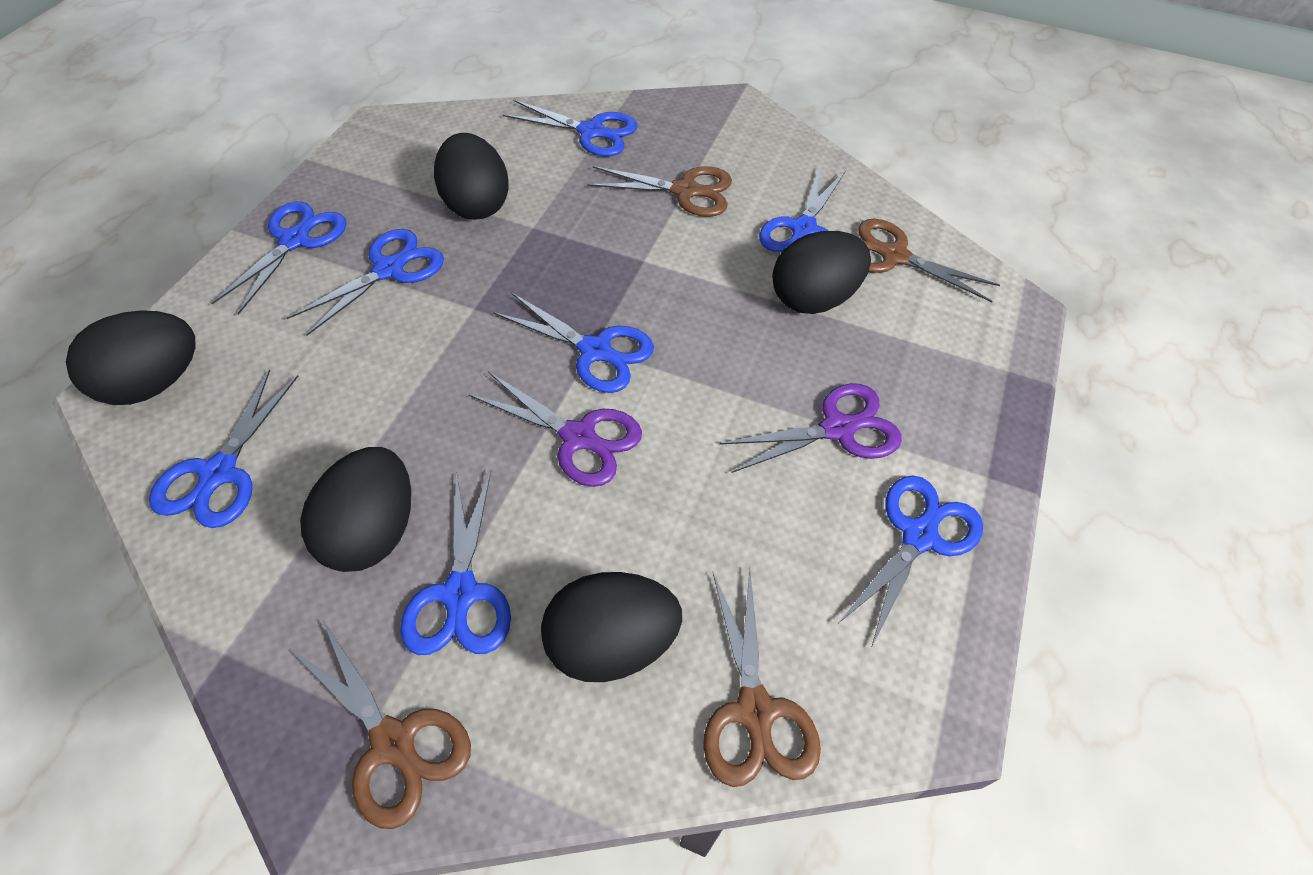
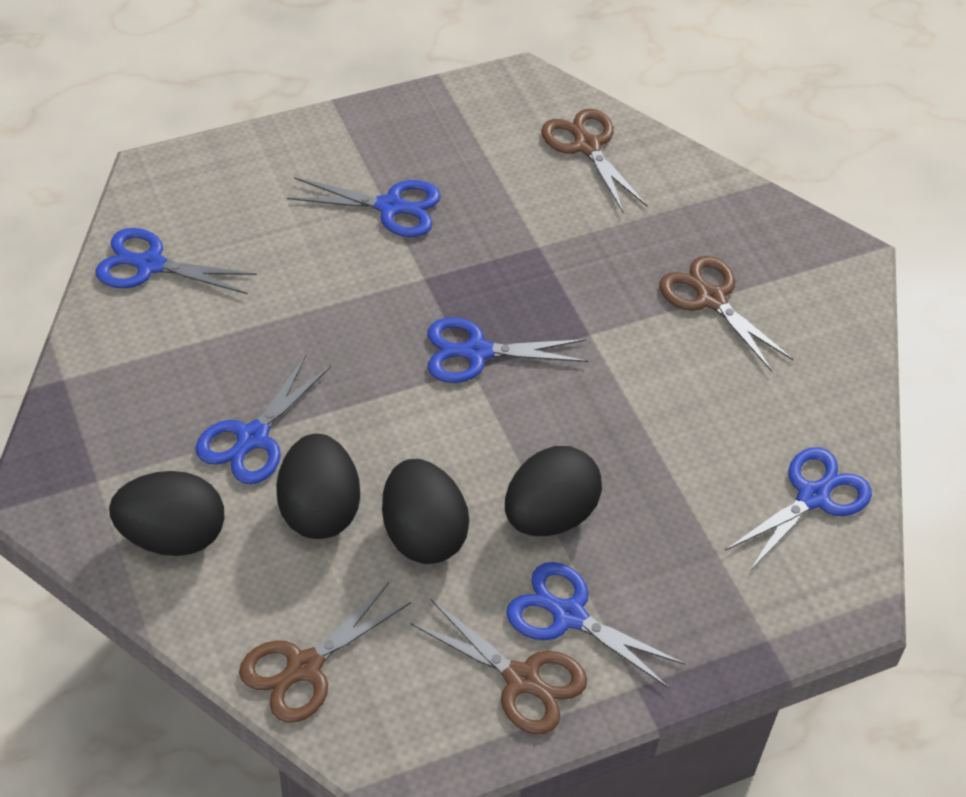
black egg: 5 -> 4
blue scissors: 8 -> 6
purple scissors: 2 -> 0

